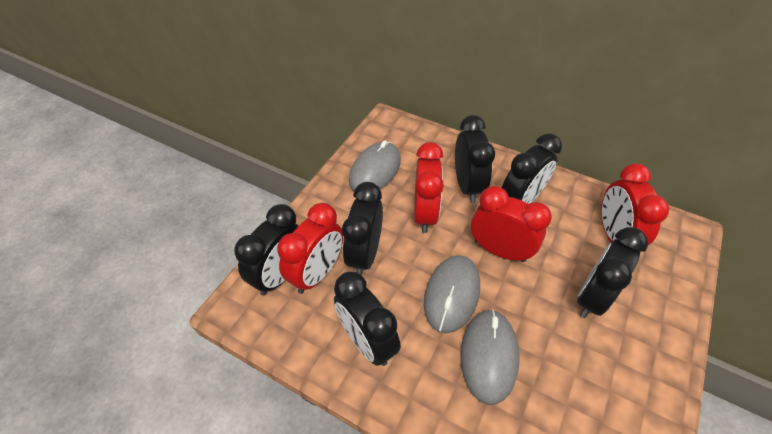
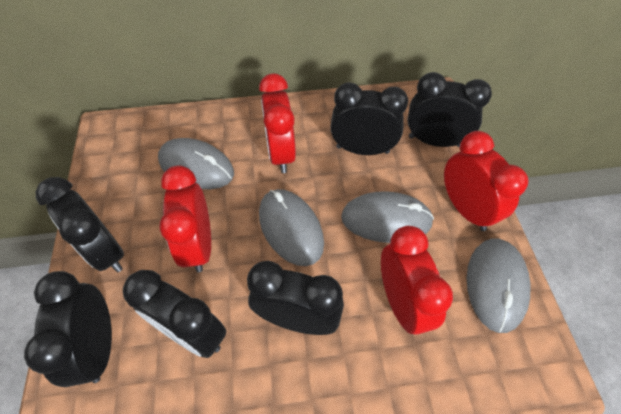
grey mouse: 3 -> 4

